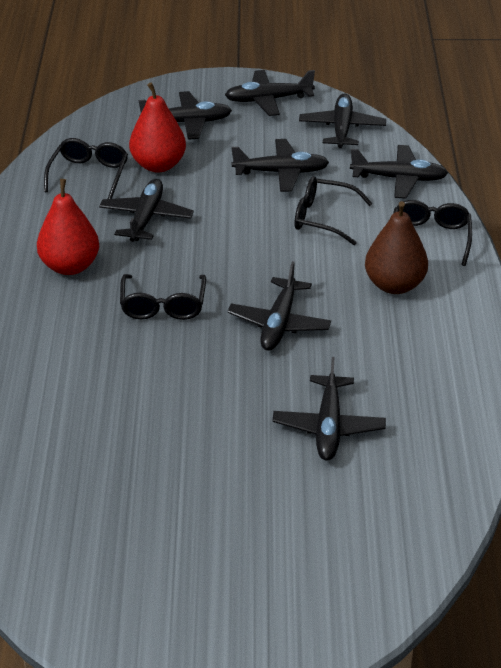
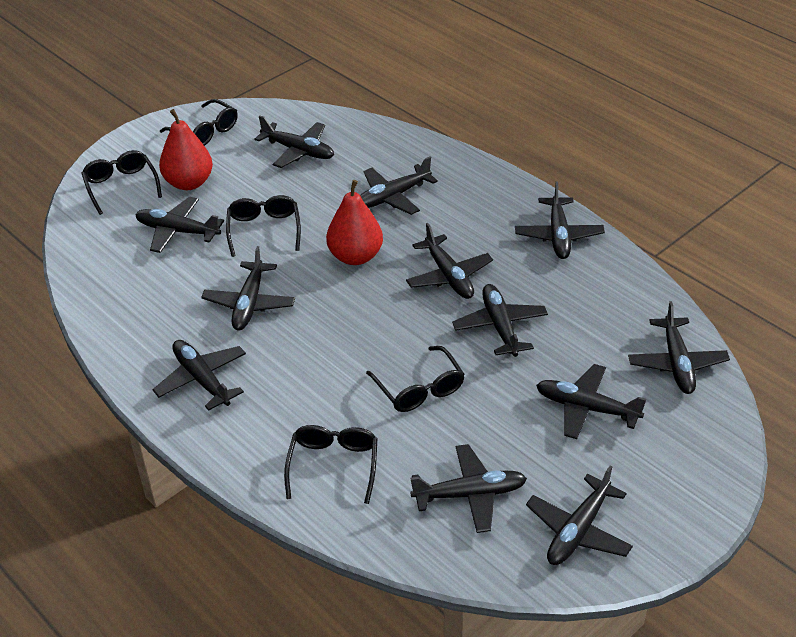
black glasses: 4 -> 5
black plane: 8 -> 12
brown pear: 1 -> 0

